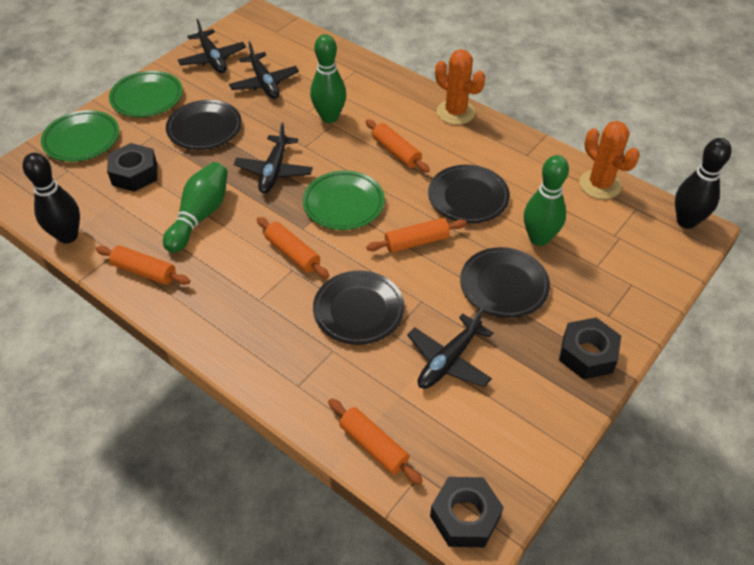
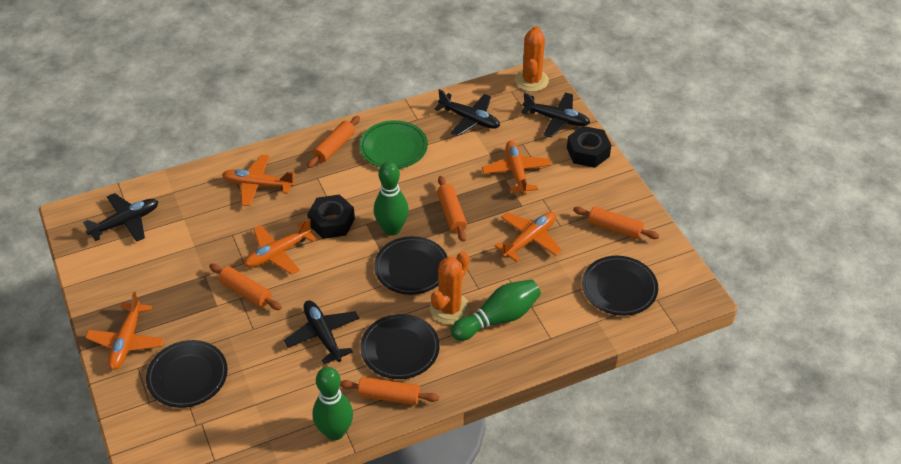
black bowling pin: 2 -> 0
black nut: 3 -> 2
green plate: 3 -> 1
orange plane: 0 -> 5

